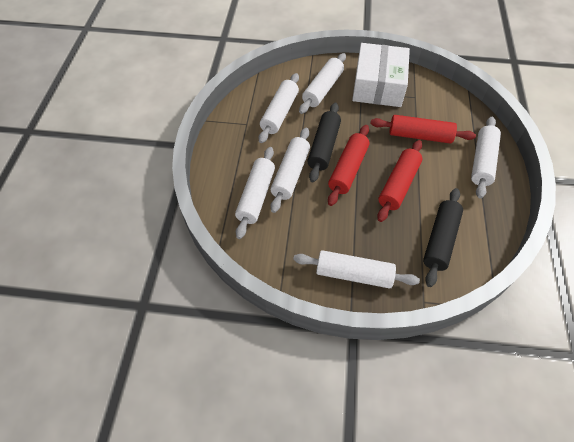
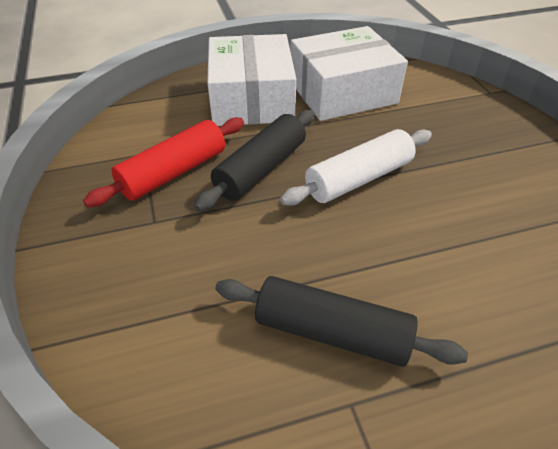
red rolling pin: 3 -> 1
white box: 1 -> 2
white rolling pin: 6 -> 1

